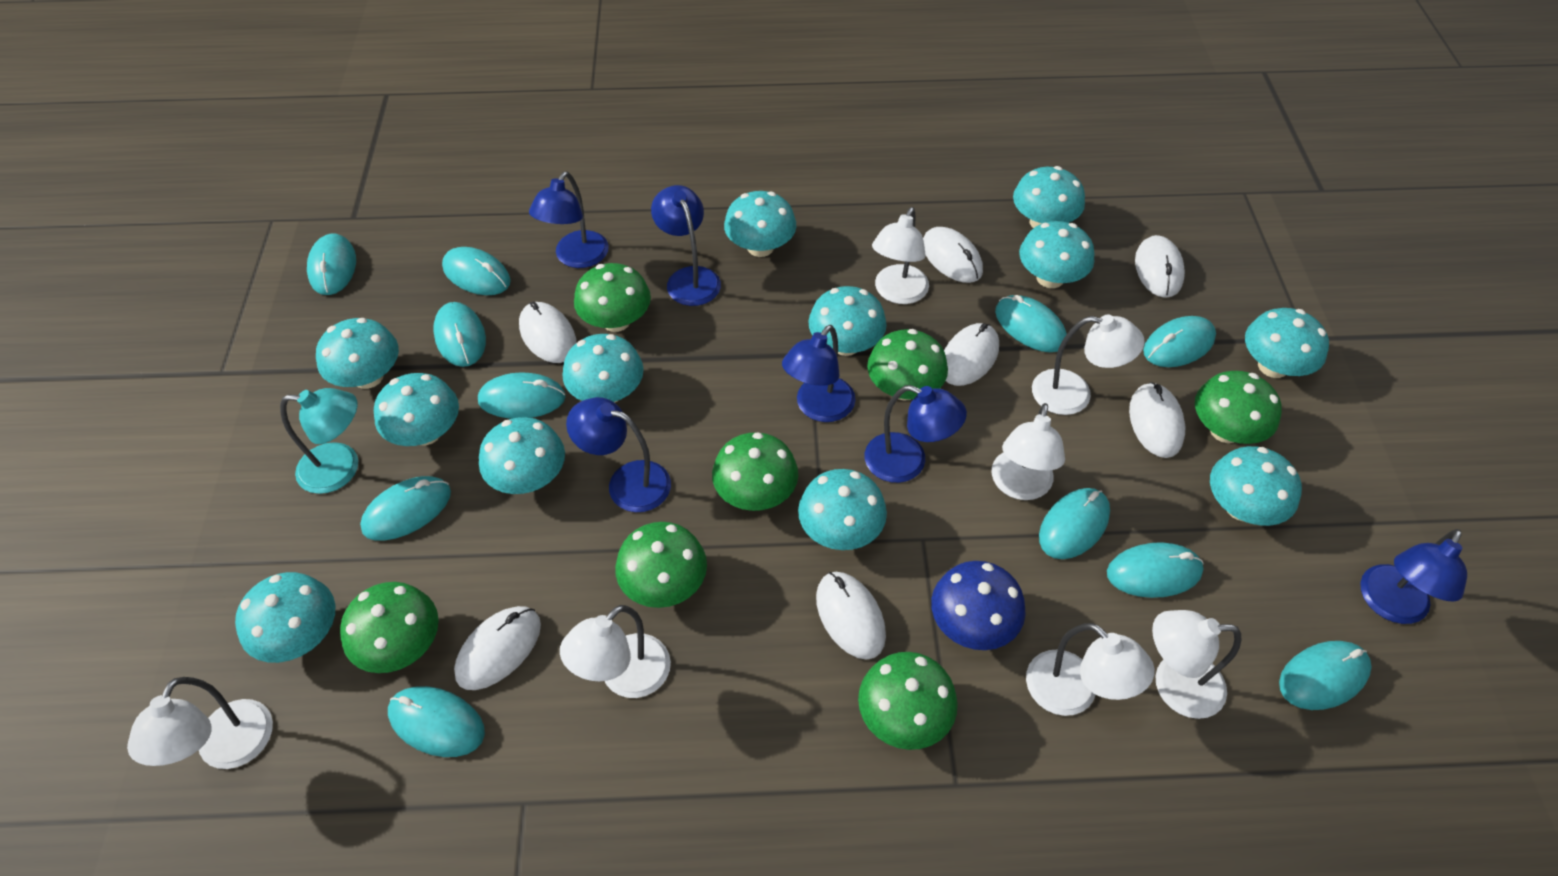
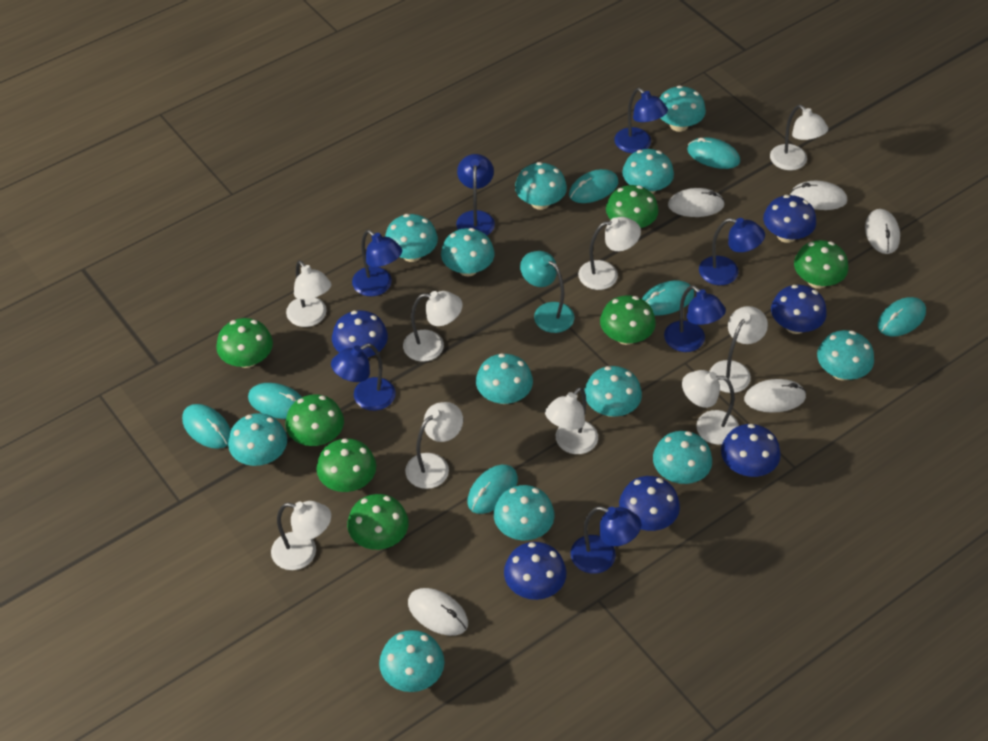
blue lamp: 6 -> 7
blue mushroom: 1 -> 6
turquoise mouse: 11 -> 7
white lamp: 7 -> 9
white mouse: 7 -> 5

